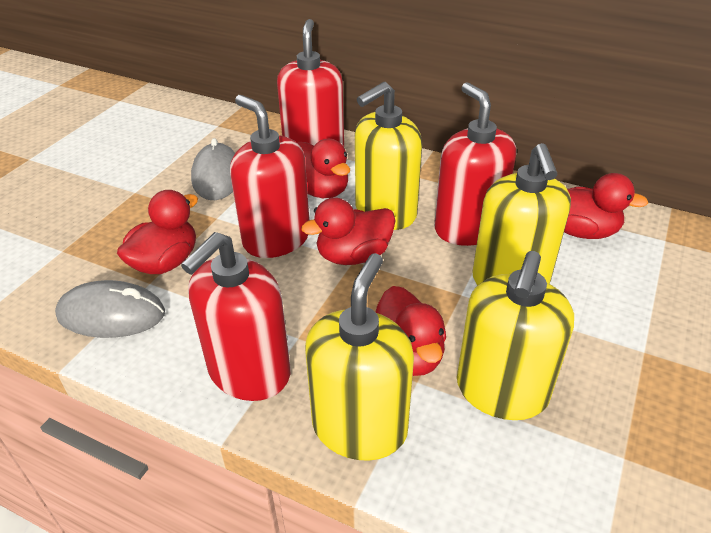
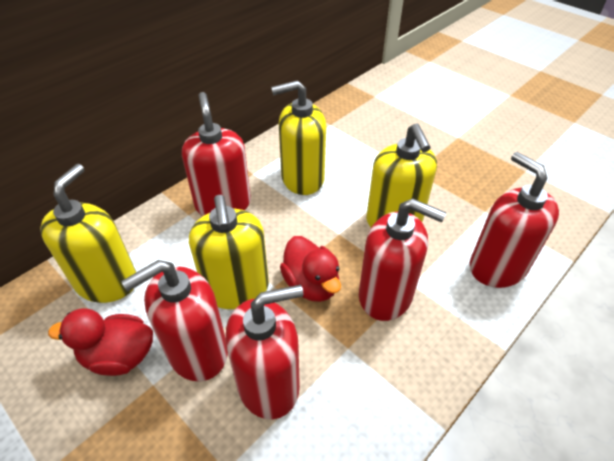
grey mouse: 2 -> 0
red duck: 5 -> 2
red soap dispenser: 4 -> 5

